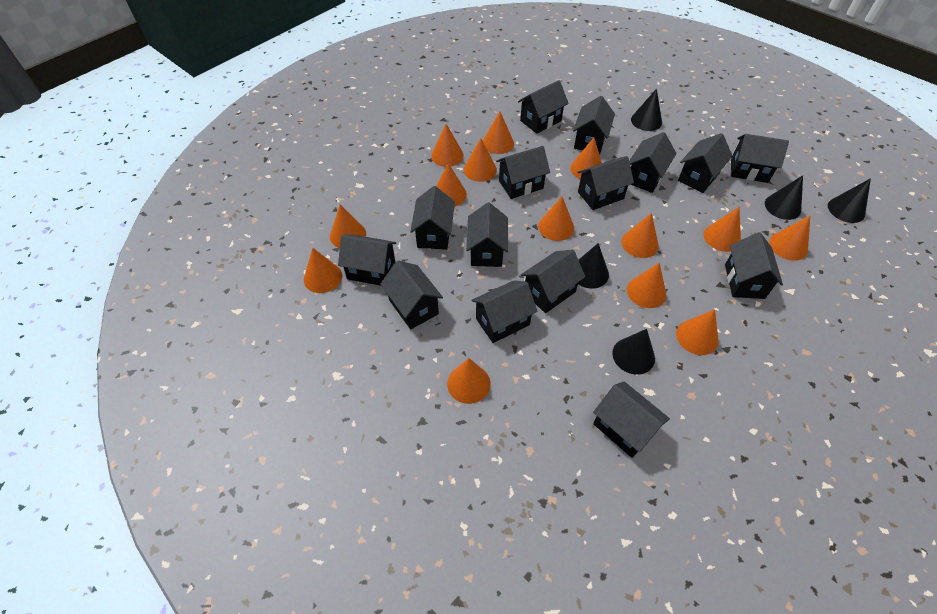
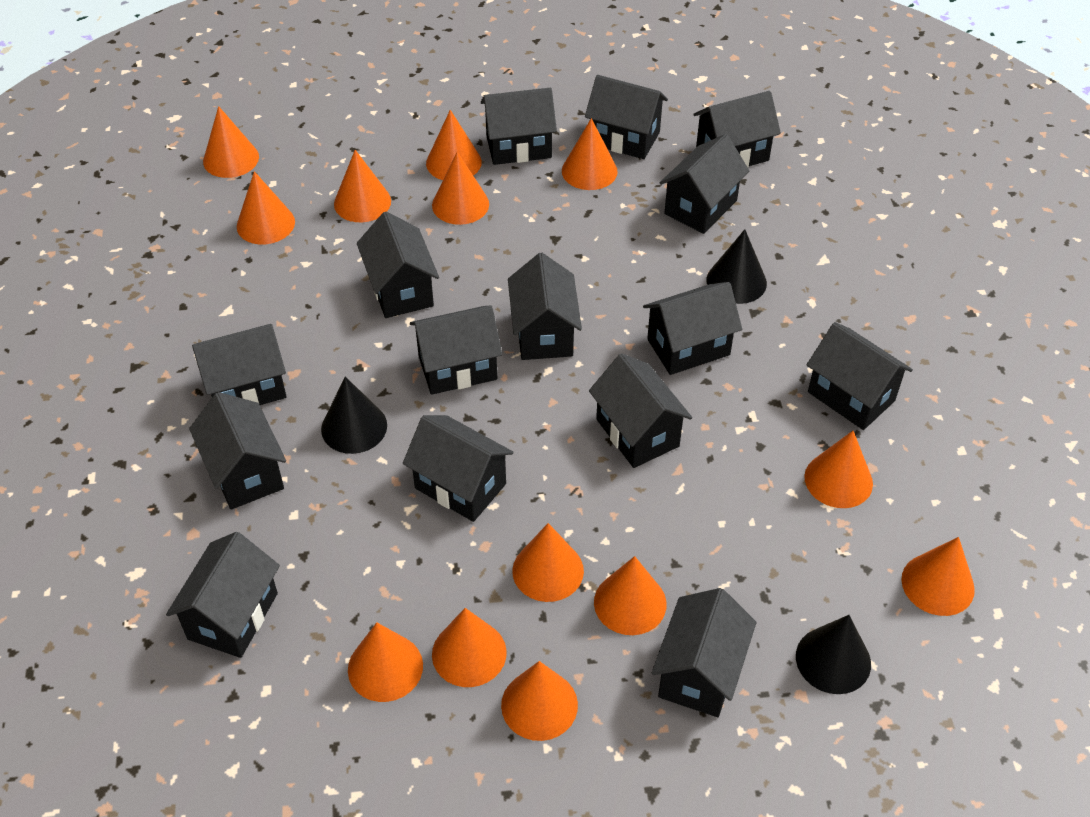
black cone: 5 -> 3
orange cone: 14 -> 13

